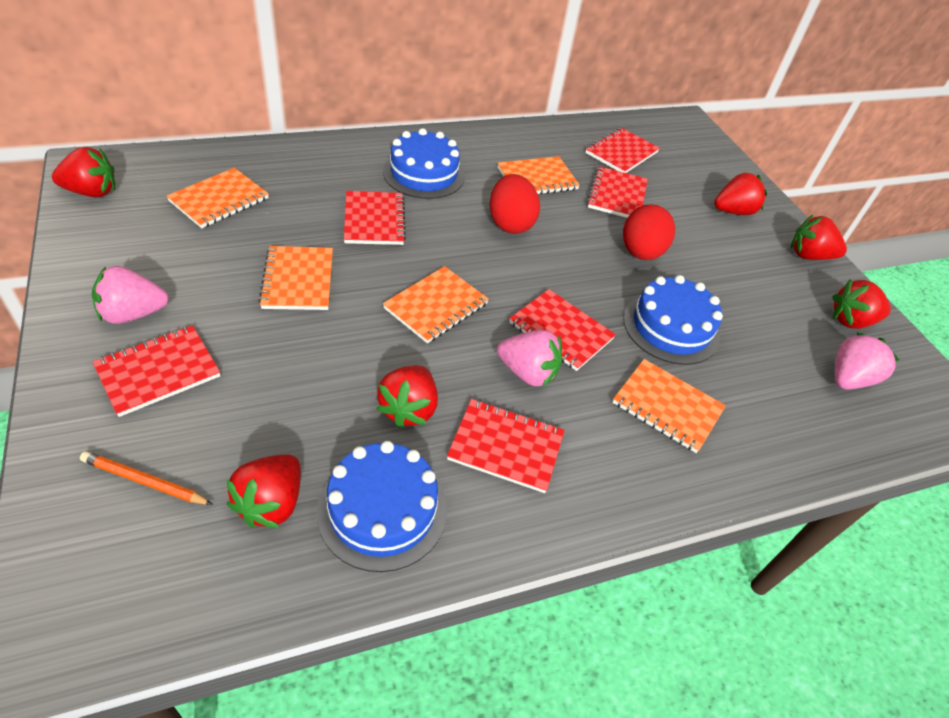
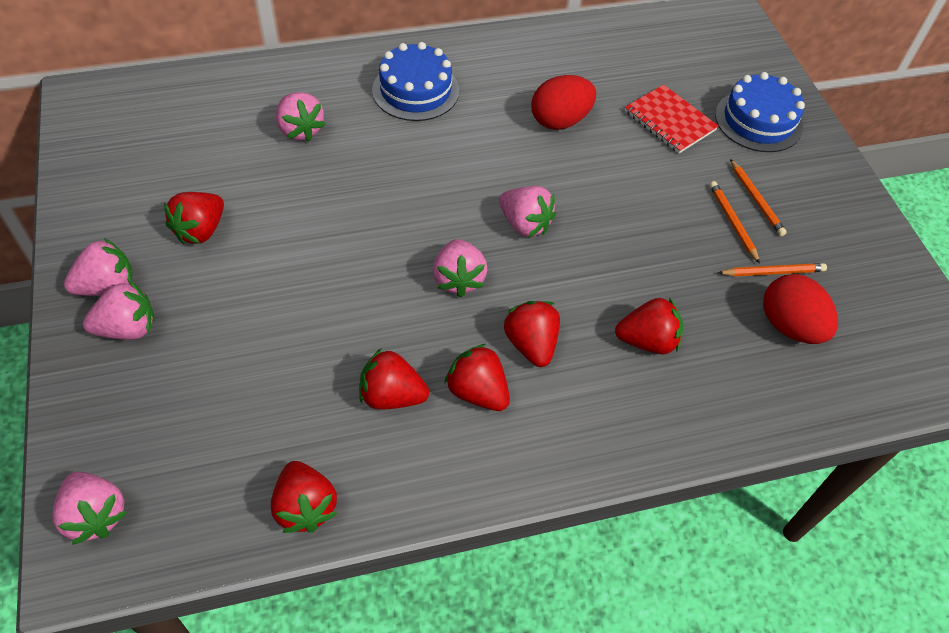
blue cake: 3 -> 2
orange notebook: 5 -> 0
orange pencil: 1 -> 3
pink strawberry: 3 -> 6
red notebook: 6 -> 1

